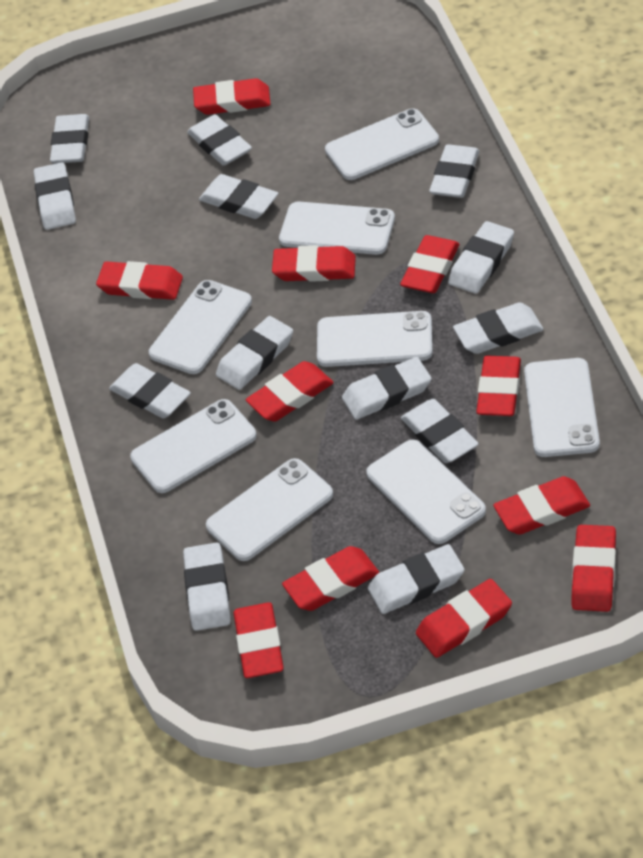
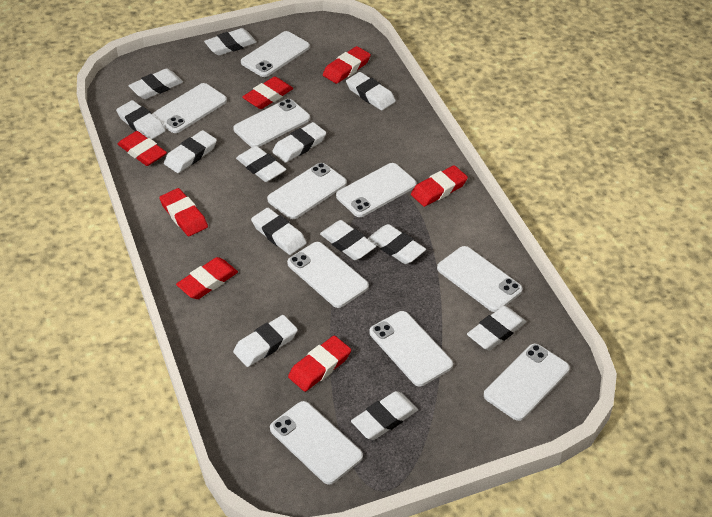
red eraser: 11 -> 7
white phone: 8 -> 10

